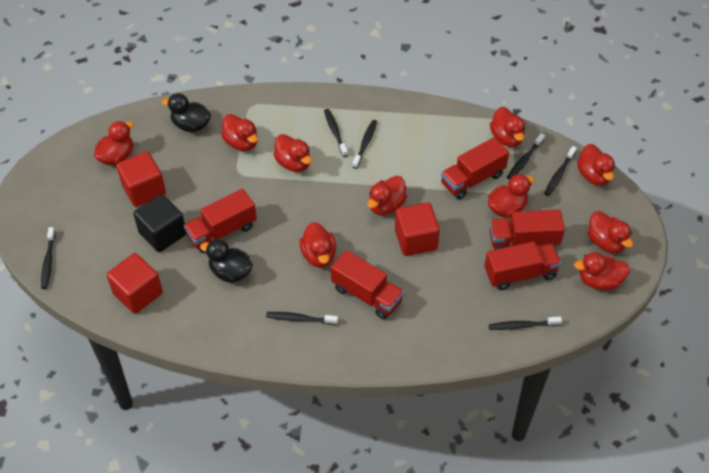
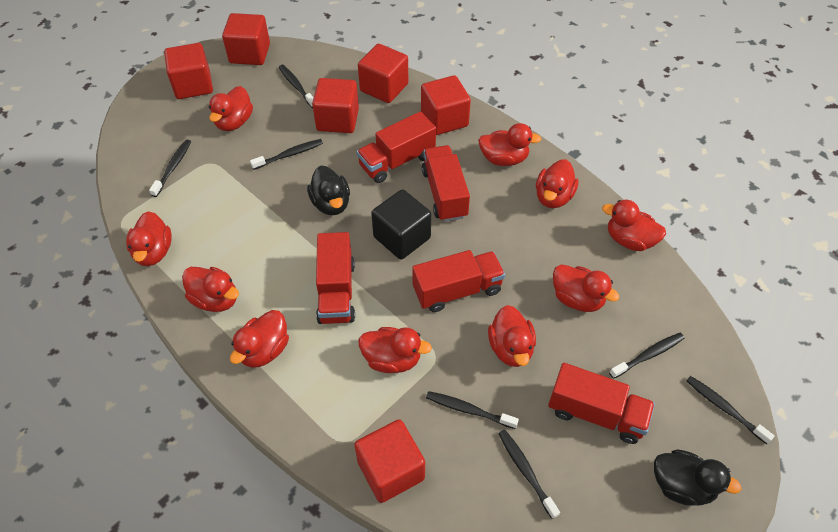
red cube: 3 -> 6

